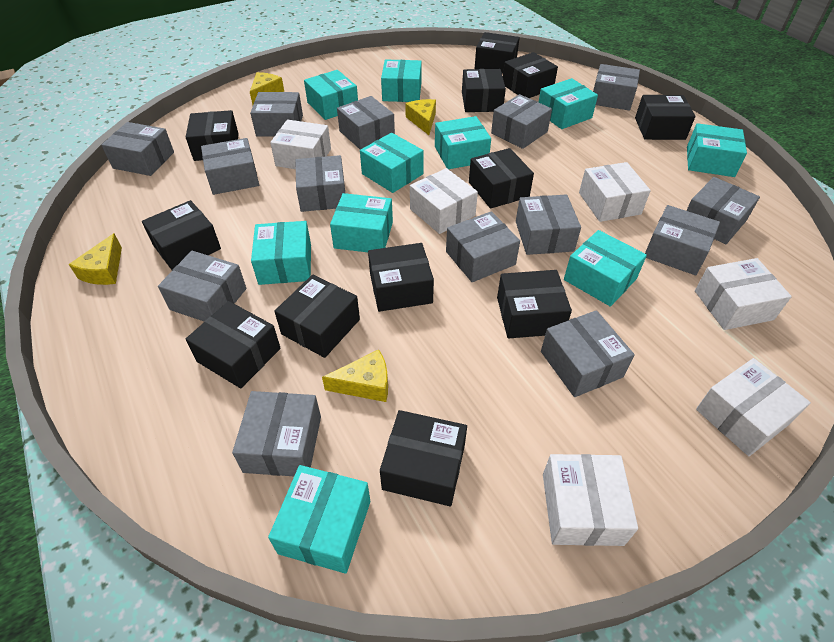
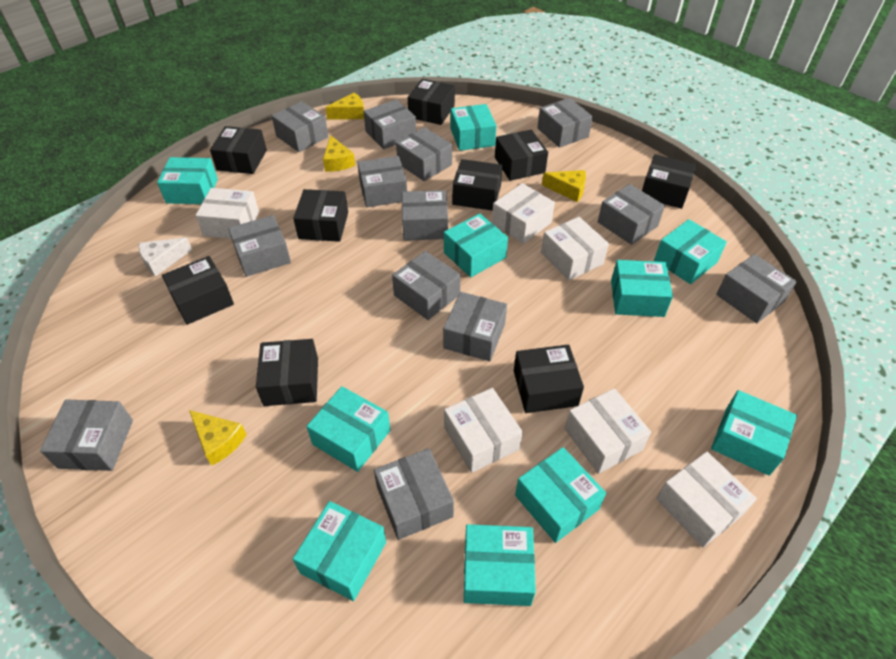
black box: 12 -> 9
grey box: 14 -> 13
white cheese: 0 -> 1

